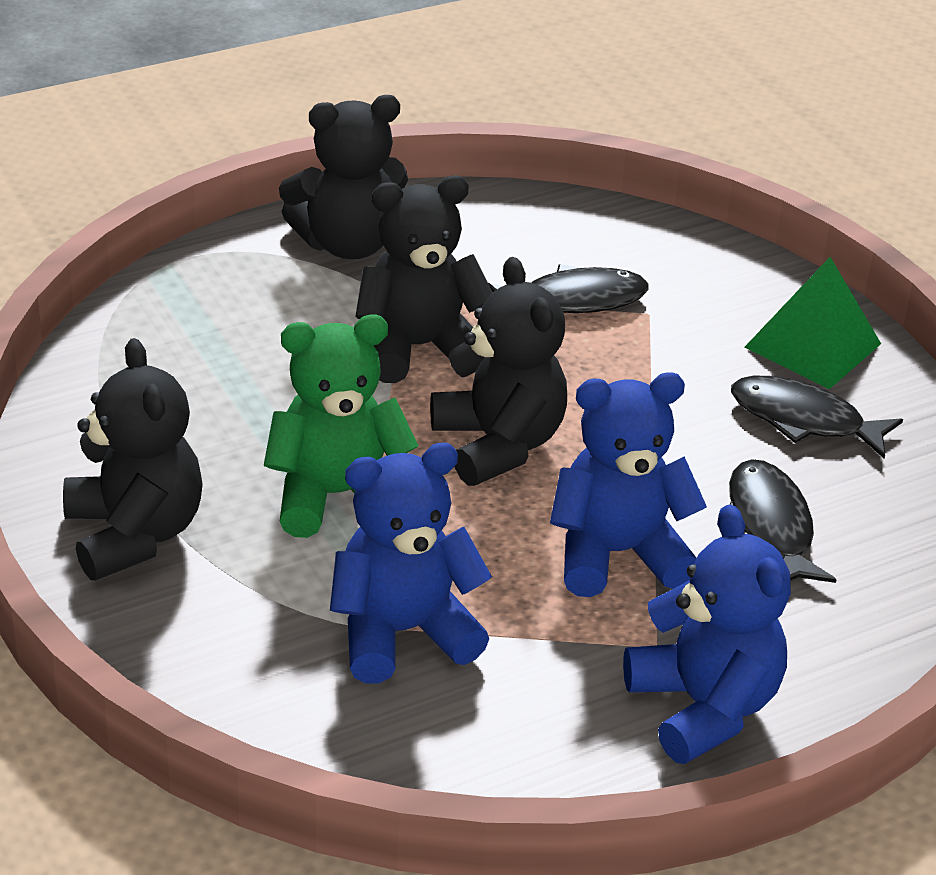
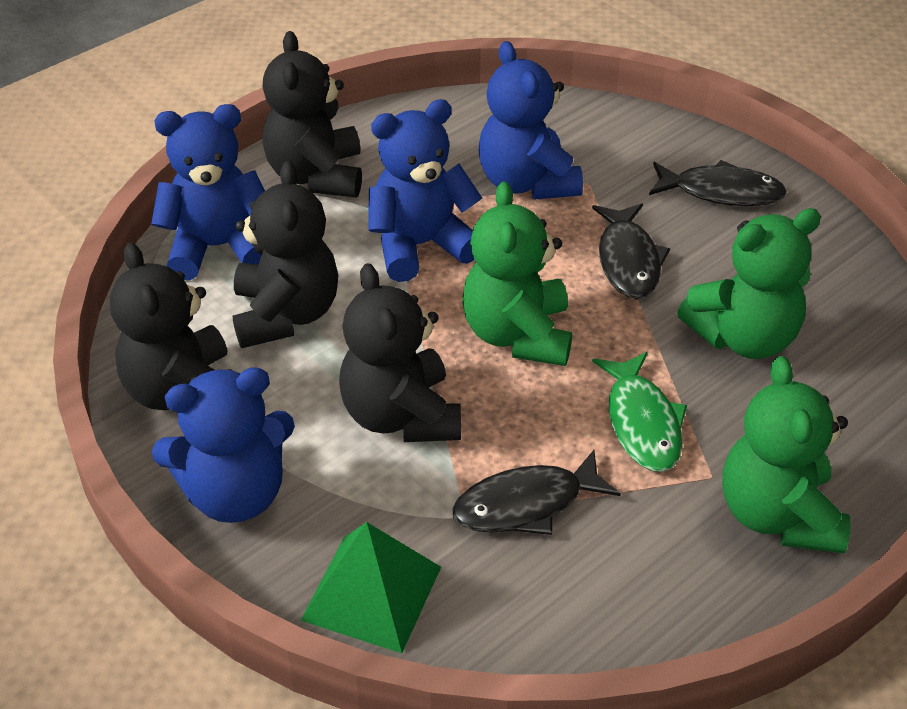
blue teddy bear: 3 -> 4
green fish: 0 -> 1
green teddy bear: 1 -> 3

